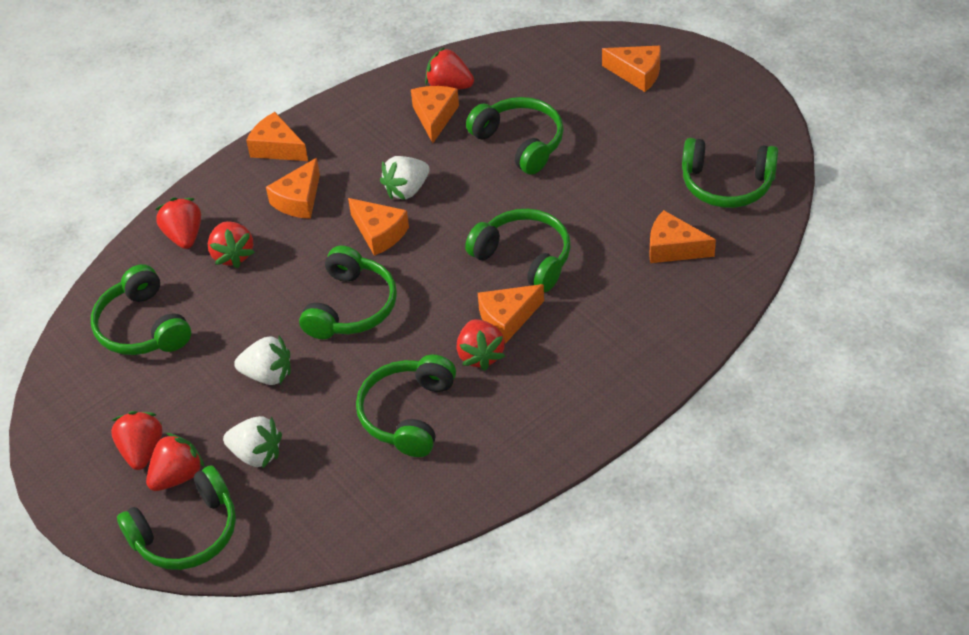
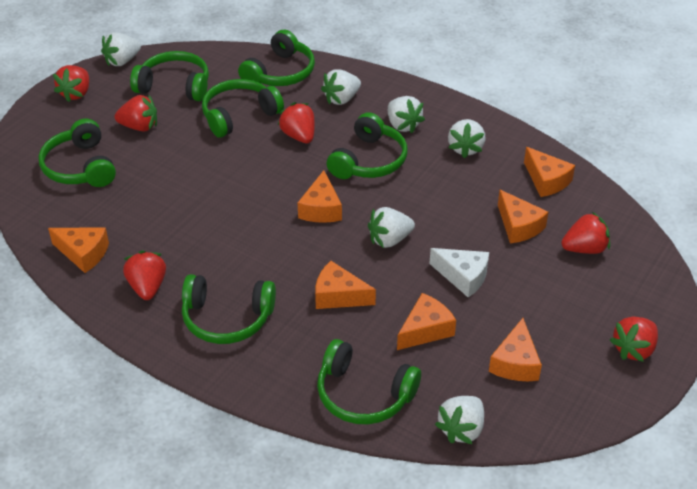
white cheese: 0 -> 1
white strawberry: 3 -> 6

